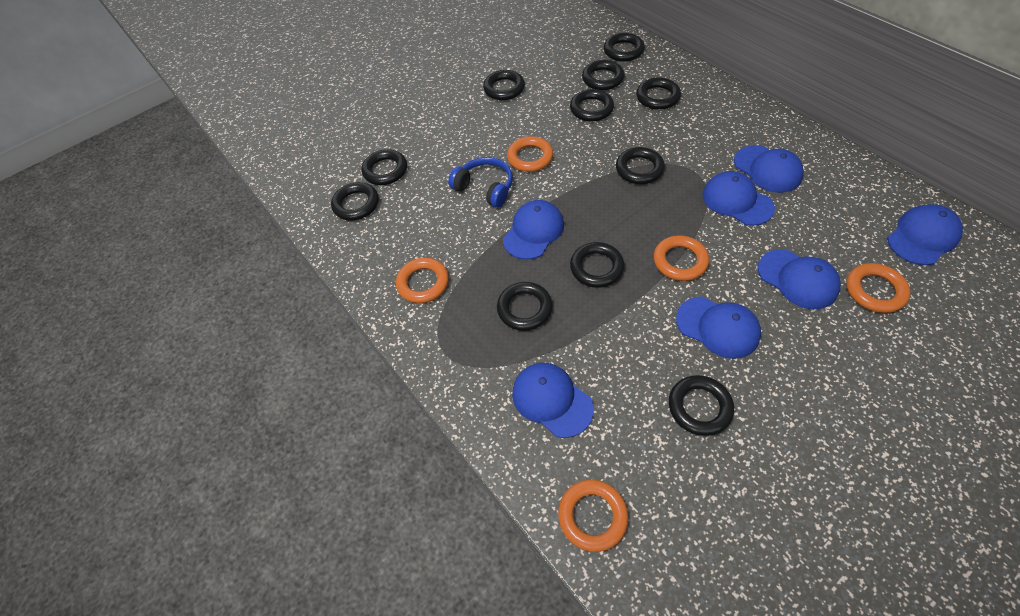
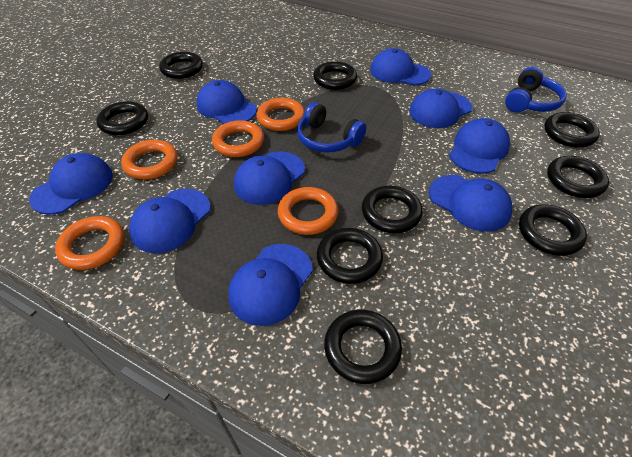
black ring: 11 -> 9
blue cap: 7 -> 9
blue headphones: 1 -> 2

